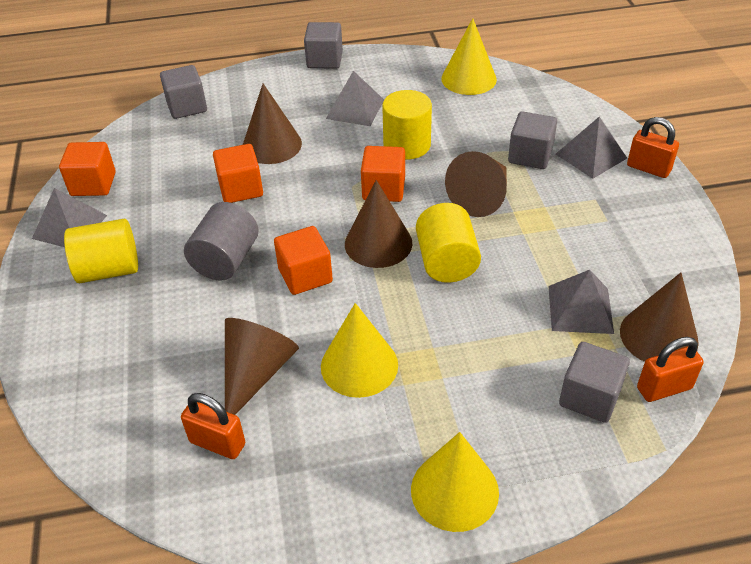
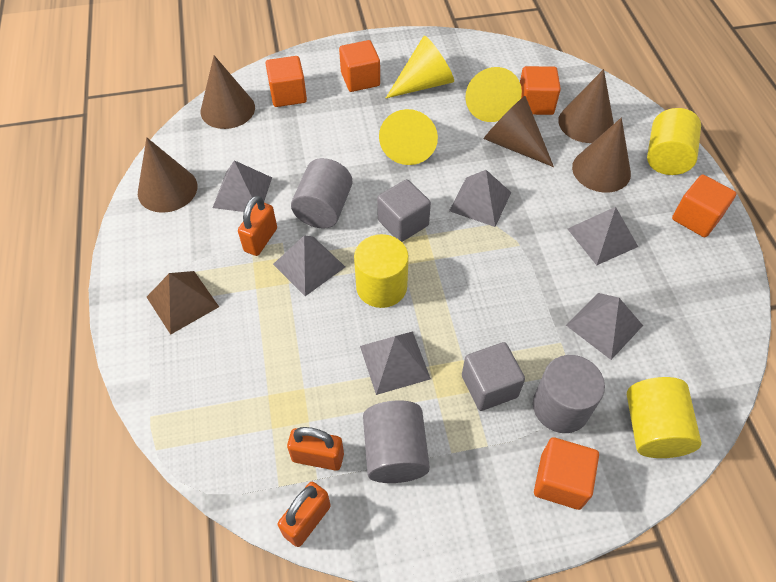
brown pyramid: 0 -> 1
grey cube: 4 -> 2
grey cylinder: 1 -> 3
grey pyramid: 4 -> 6
orange cube: 4 -> 5

